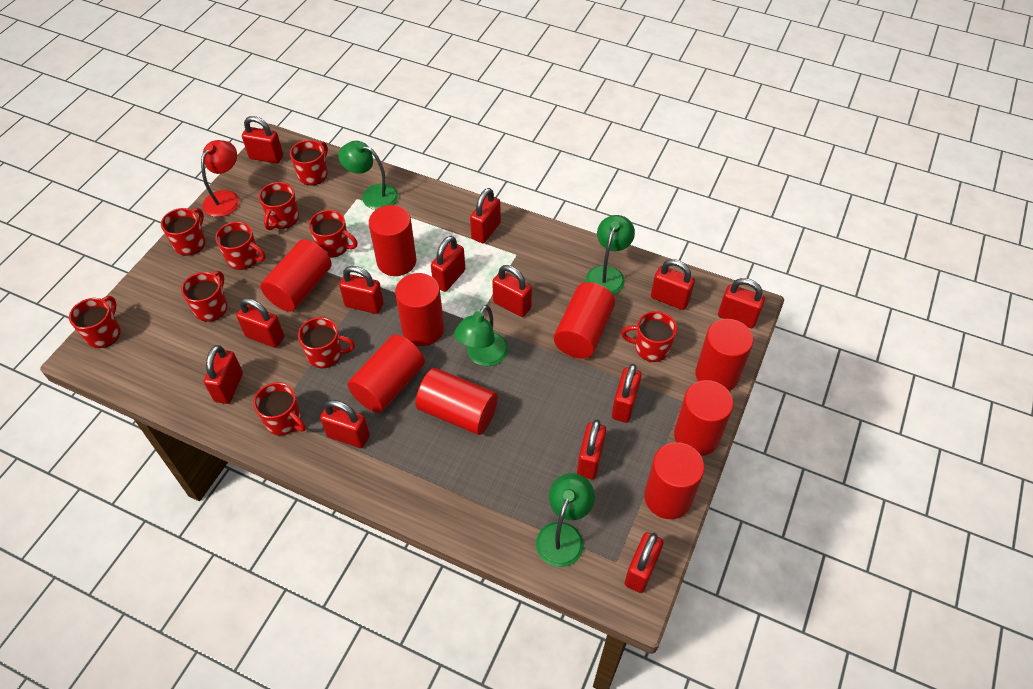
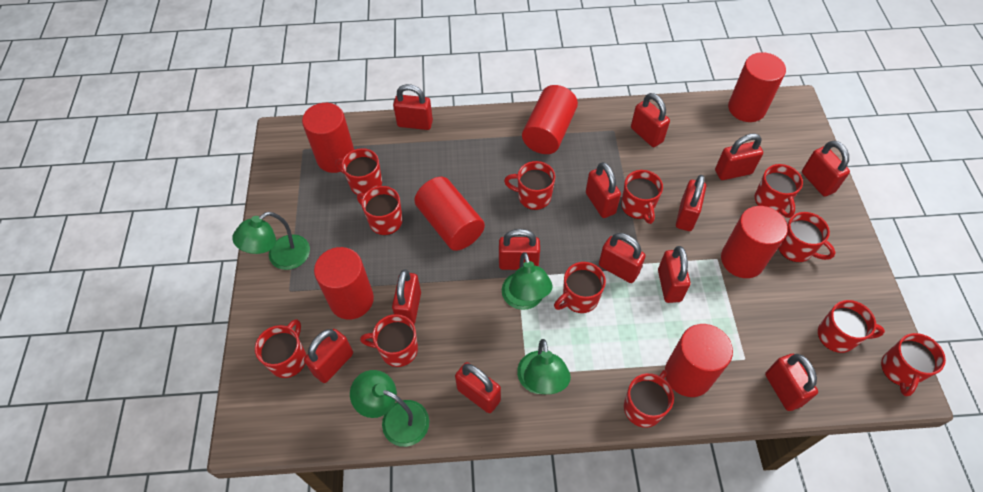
red cylinder: 9 -> 7
red lamp: 1 -> 0
red mug: 10 -> 12

